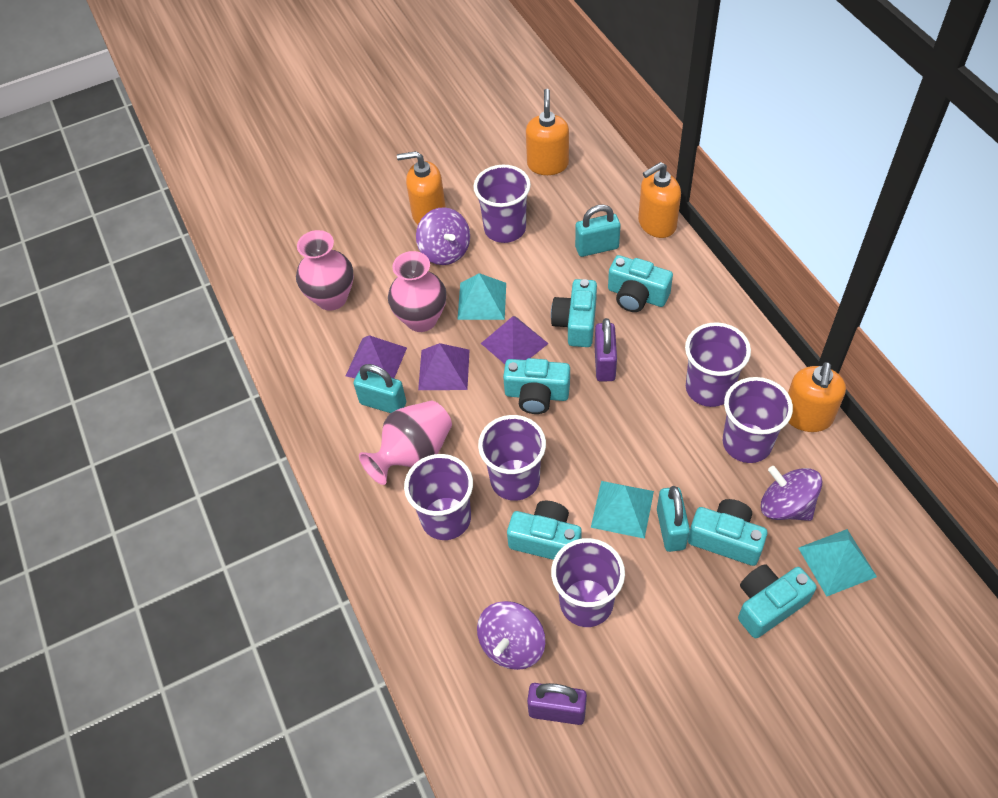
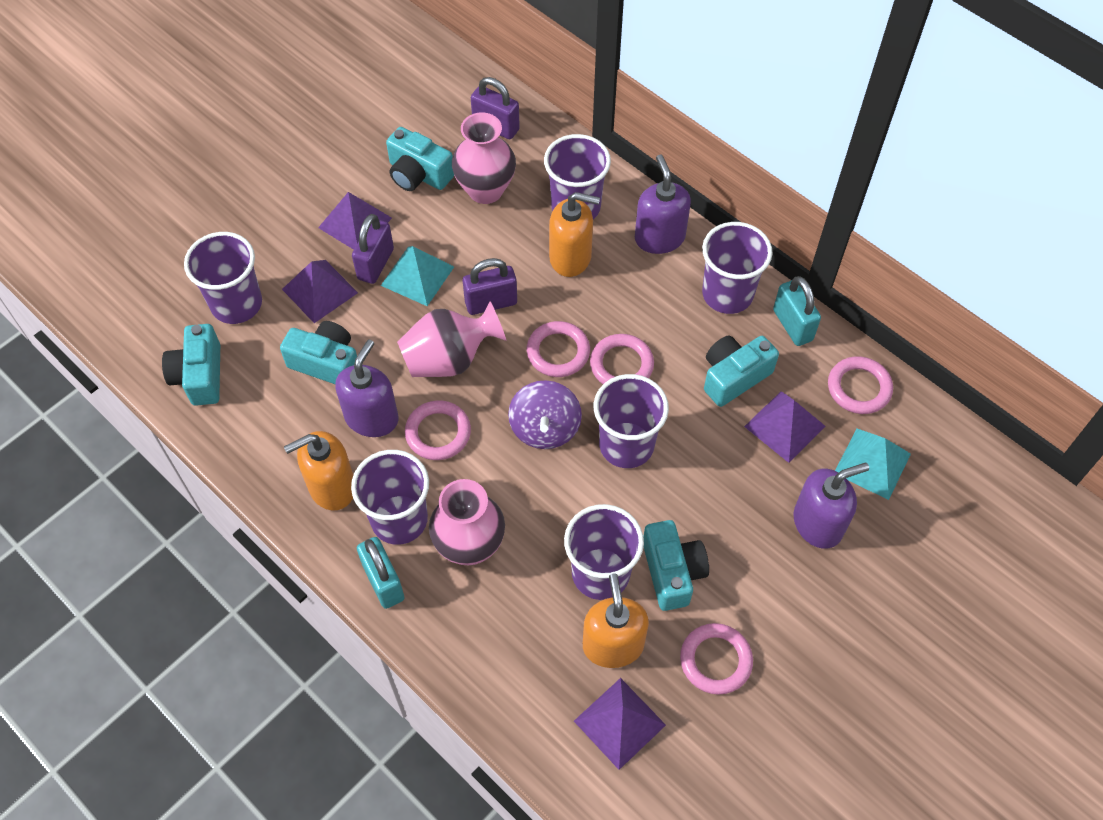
orange soap dispenser: 4 -> 3
pink ring: 0 -> 5
purple padlock: 2 -> 3
purple pyramid: 3 -> 4
purple soap dispenser: 0 -> 3
purple spinning top: 3 -> 1
turquoise camera: 6 -> 5
turquoise padlock: 3 -> 2
turquoise pyramid: 3 -> 2

